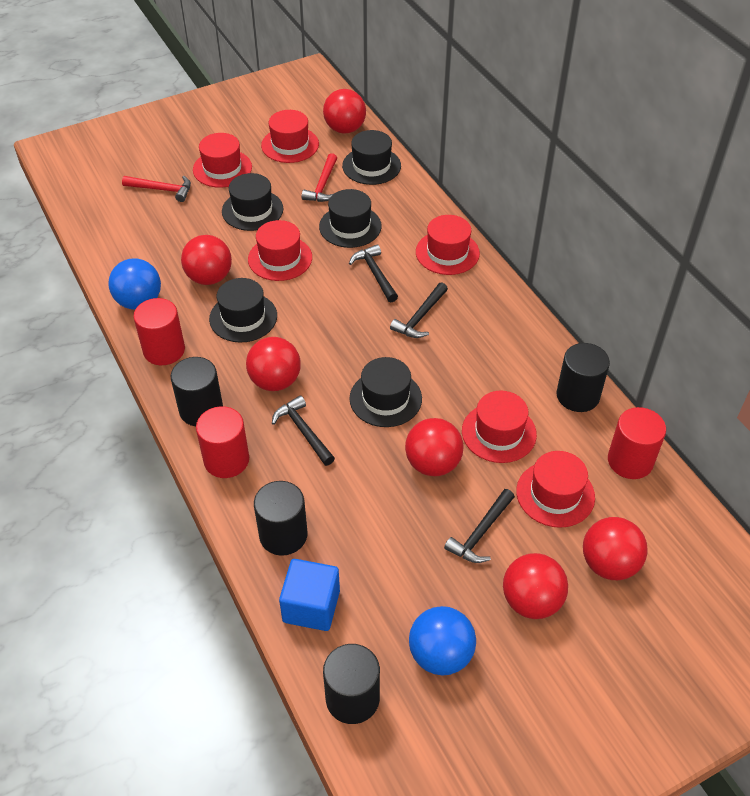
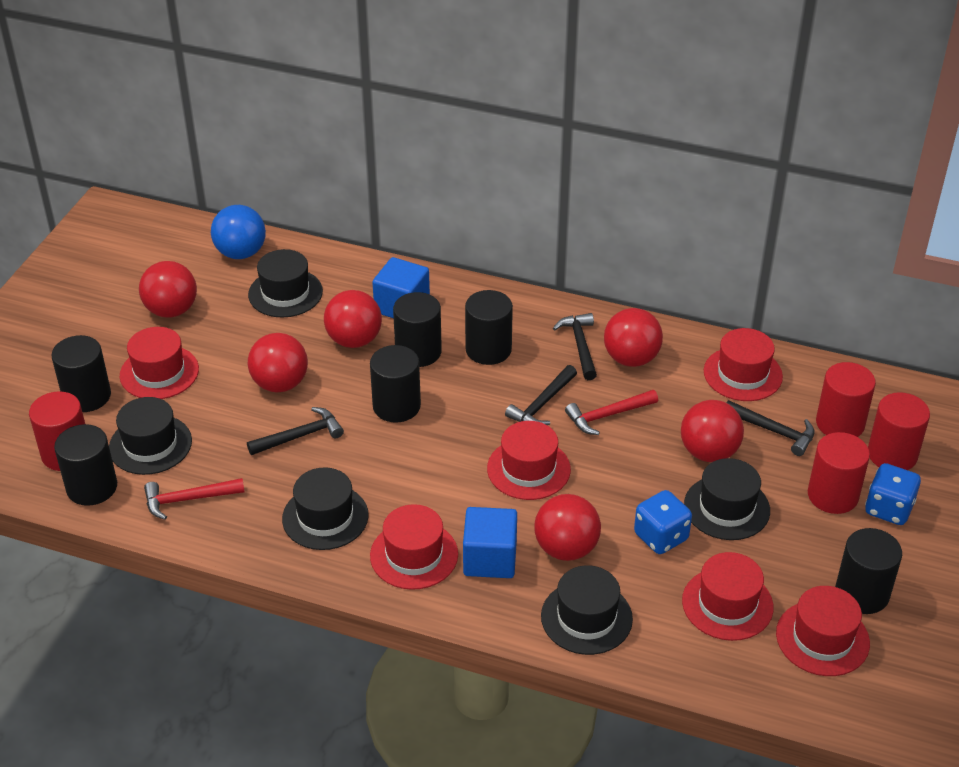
black cylinder: 4 -> 6
blue ball: 2 -> 1
blue cube: 1 -> 2
blue dice: 0 -> 2
red cylinder: 3 -> 4

